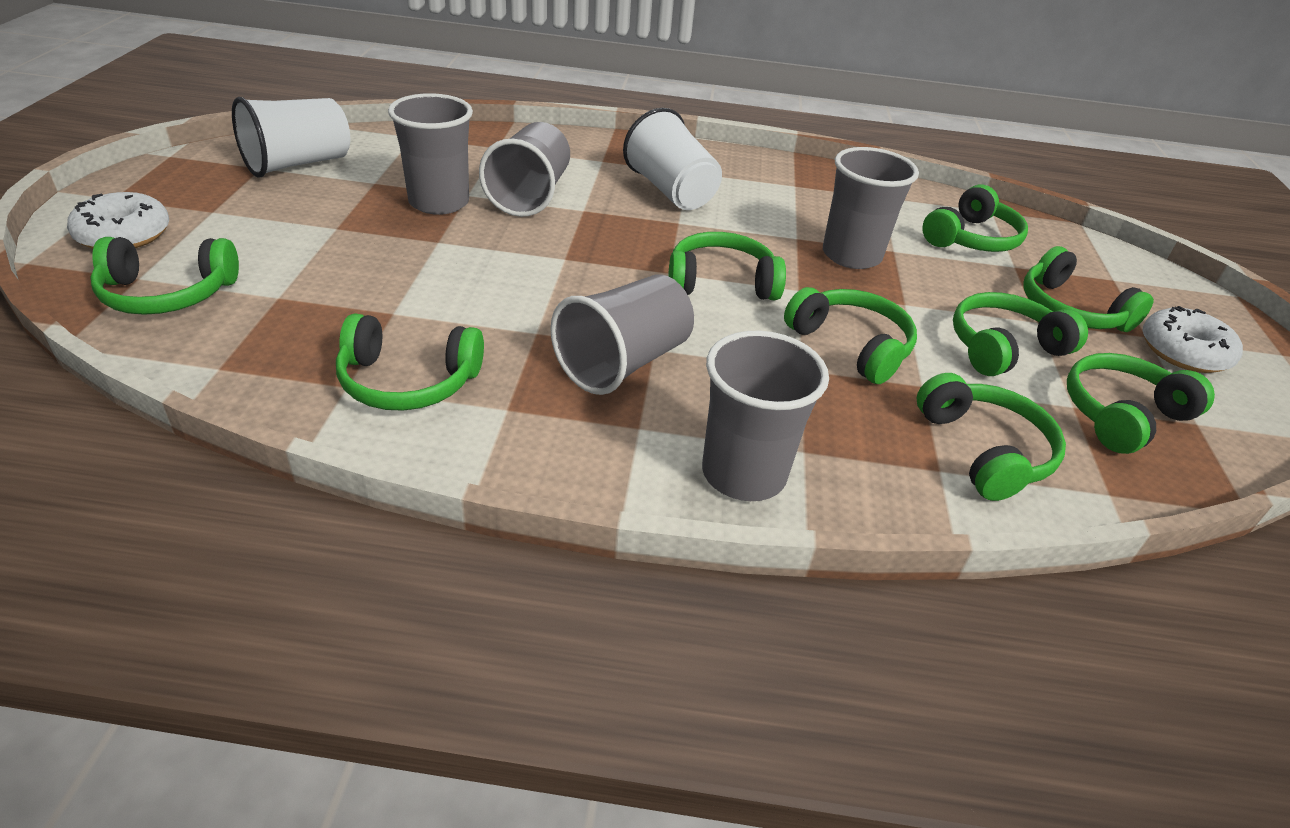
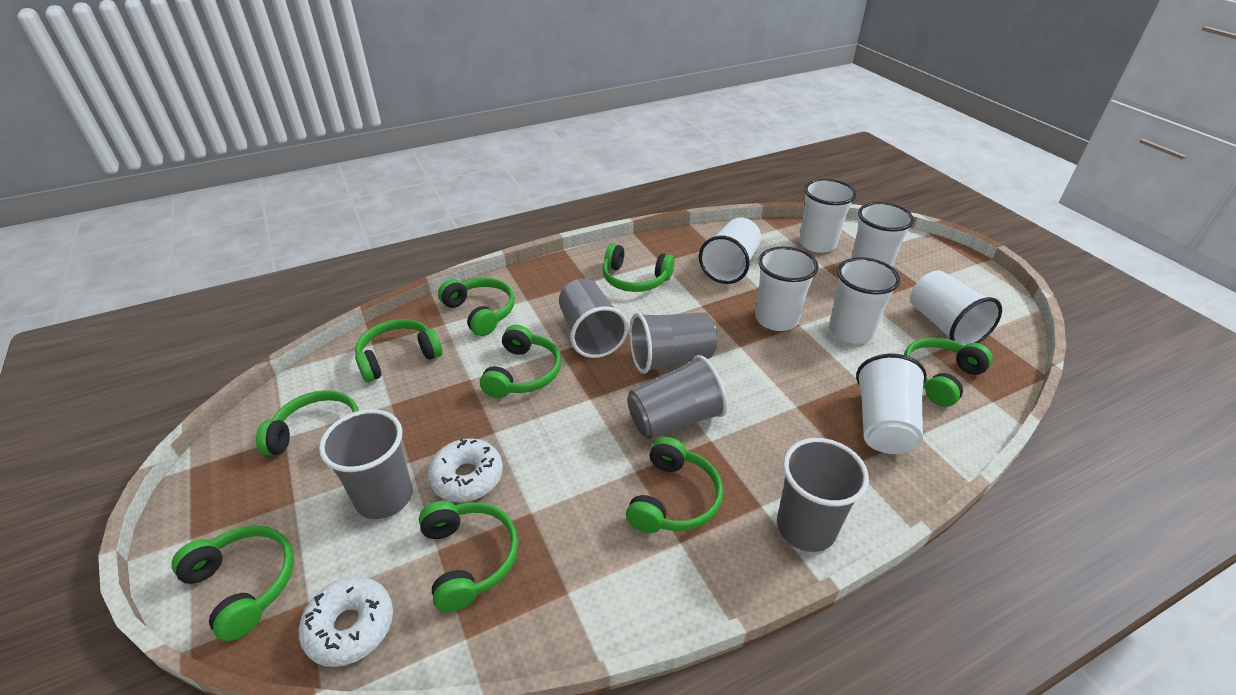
white cup: 2 -> 7

